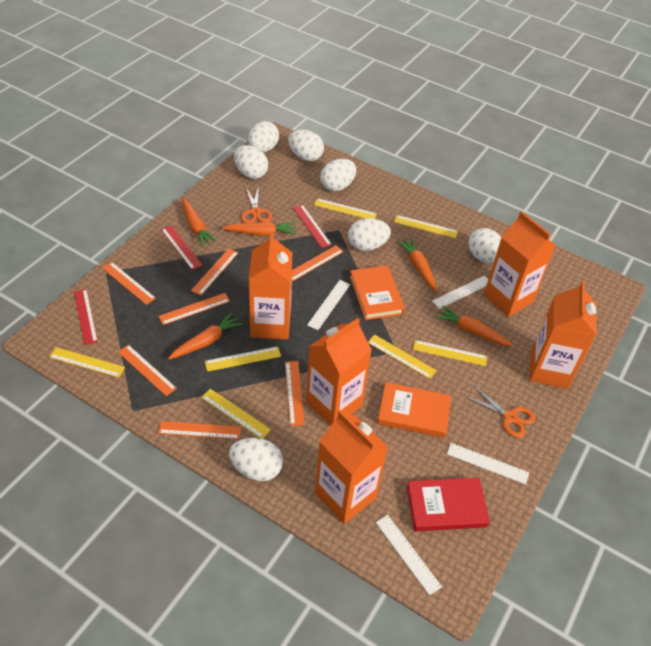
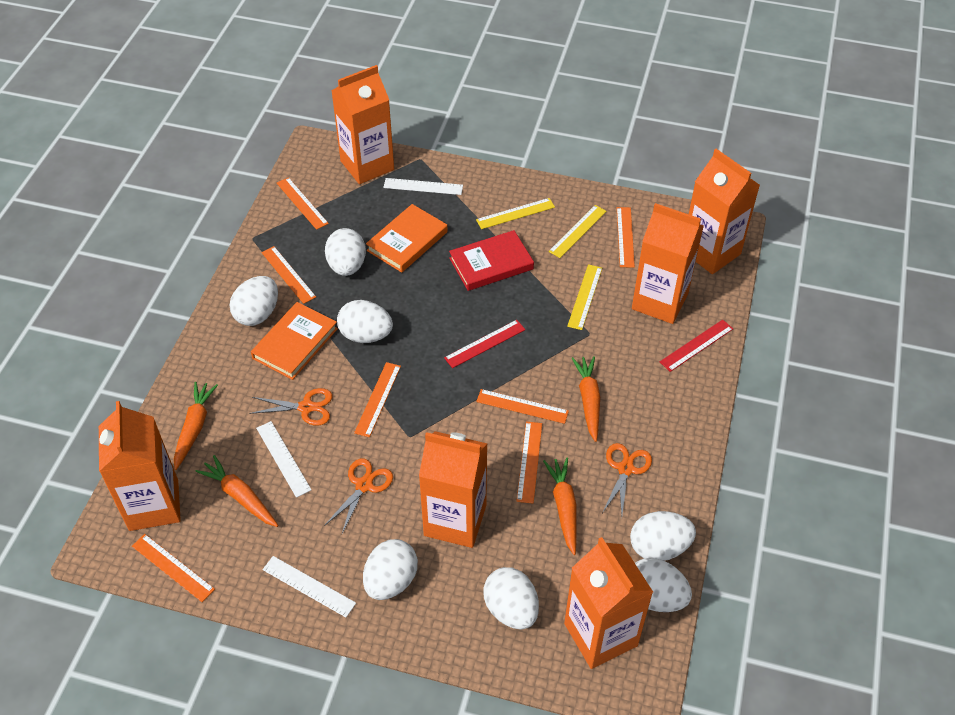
orange carrot: 5 -> 4
orange carton: 5 -> 6
orange scissors: 2 -> 3
red ruler: 3 -> 2
white ruler: 4 -> 3
yellow ruler: 7 -> 3

